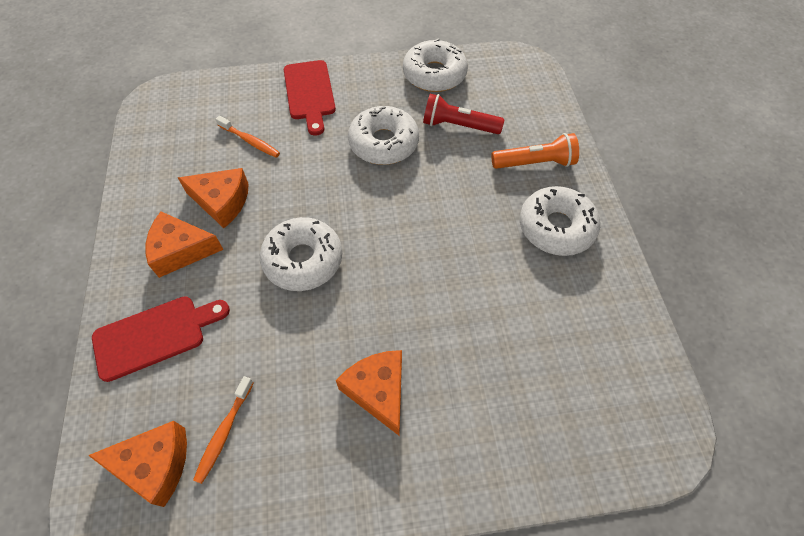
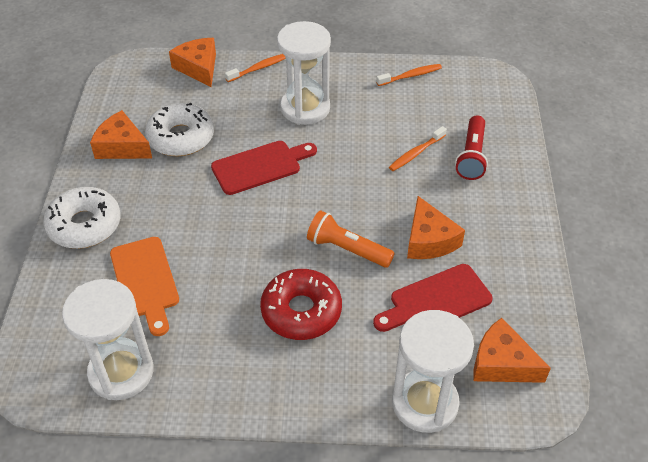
orange cutting board: 0 -> 1
orange toothbrush: 2 -> 3
red donut: 0 -> 1
white donut: 4 -> 2
white hourglass: 0 -> 3

